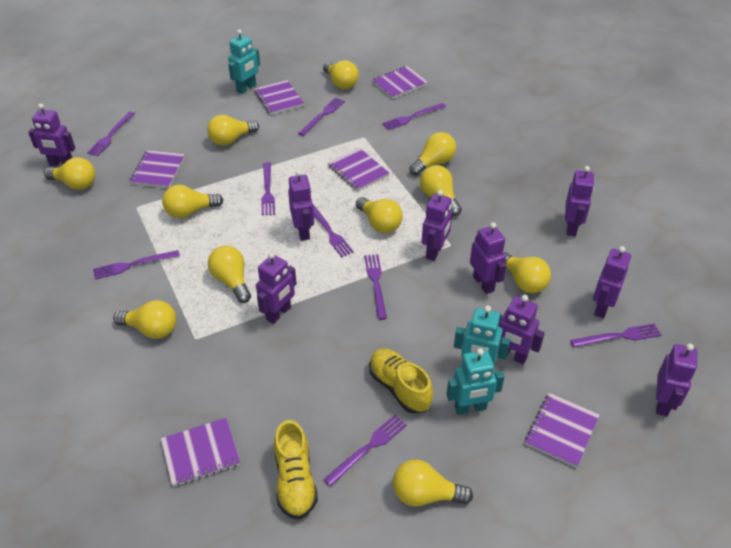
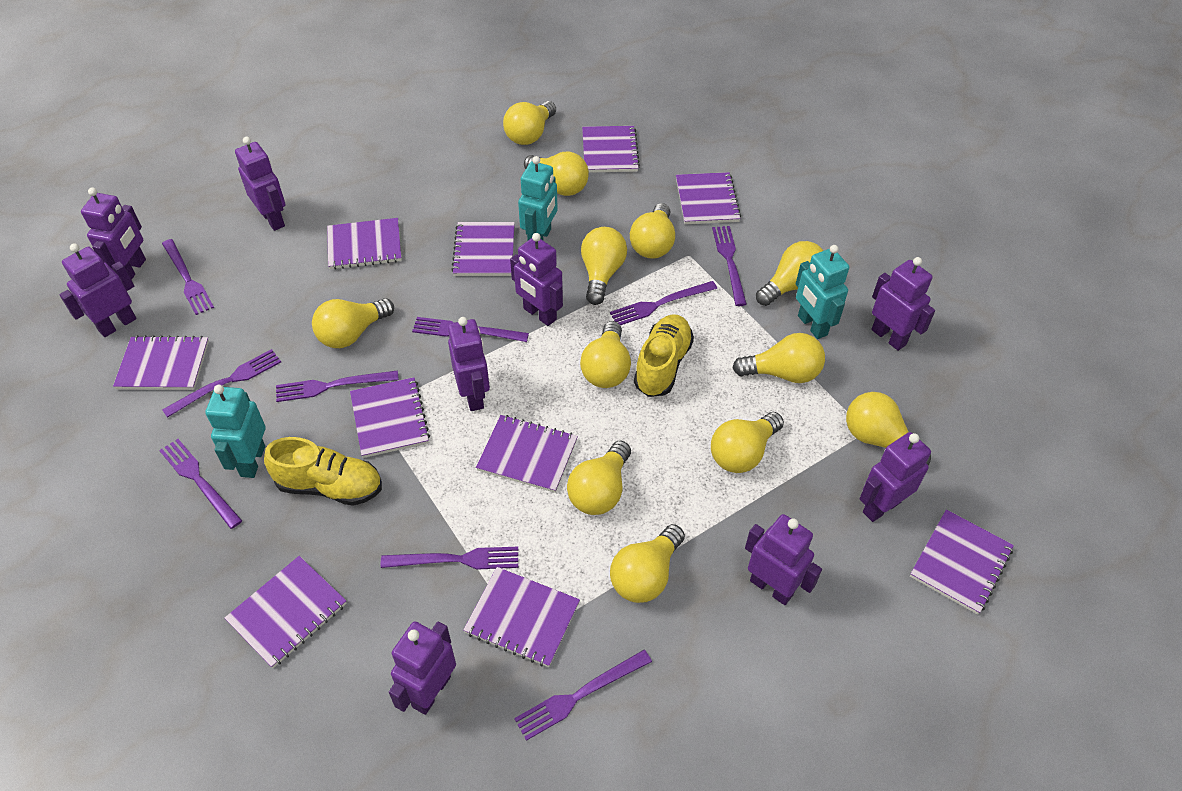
purple notebook: 6 -> 10
yellow light bulb: 11 -> 12

